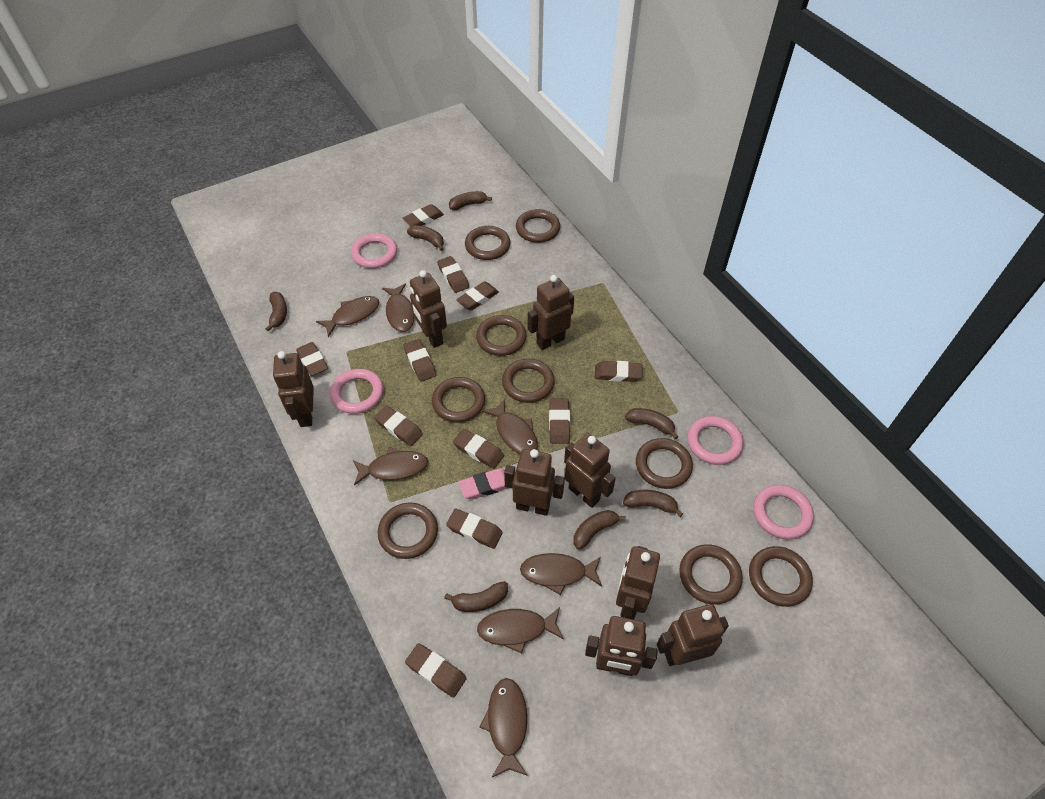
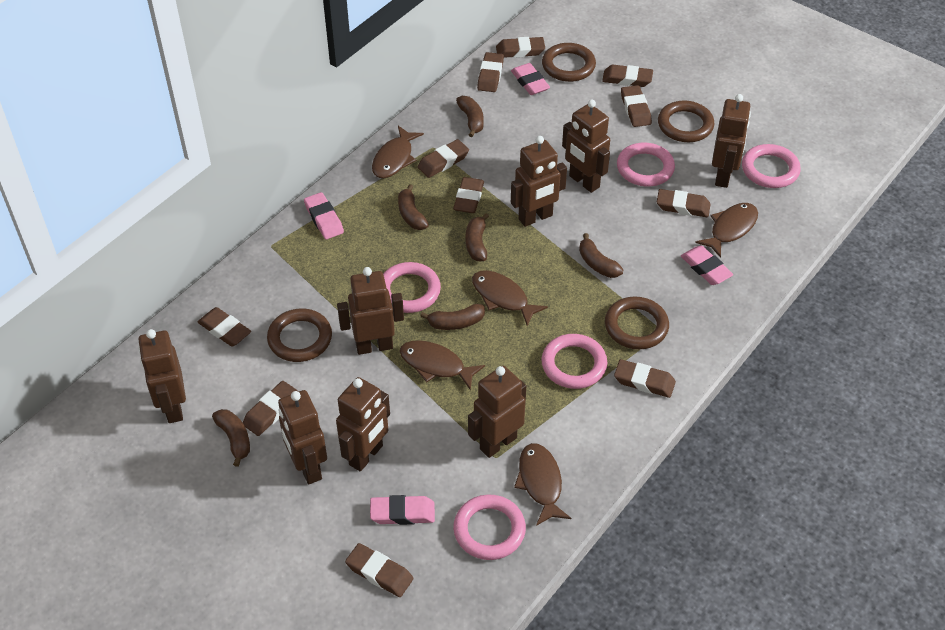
brown banana: 7 -> 6
brown fish: 7 -> 5
brown ring: 9 -> 4
pink eraser: 1 -> 4
pink ring: 4 -> 5

